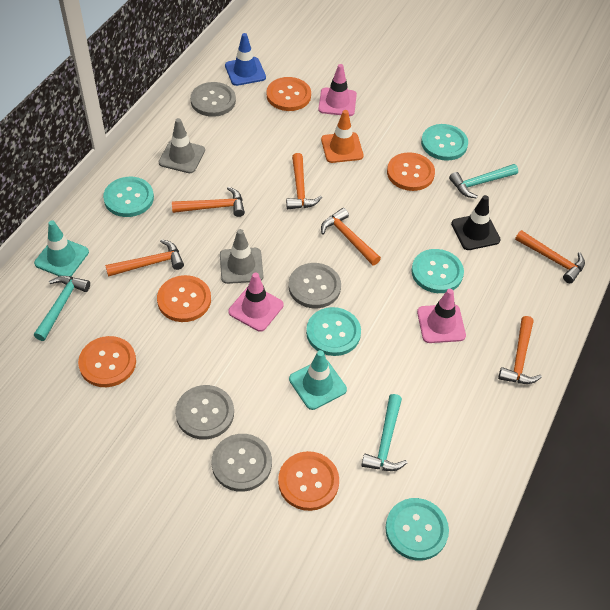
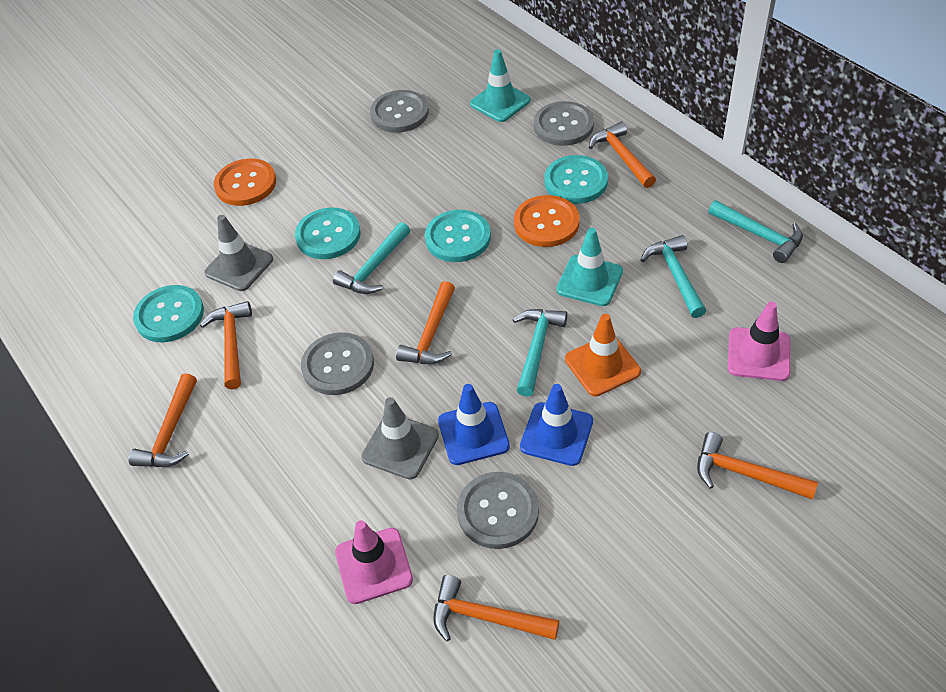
black traffic cone: 1 -> 0
blue traffic cone: 1 -> 2
orange button: 5 -> 2
pink traffic cone: 3 -> 2
turquoise button: 5 -> 4
turquoise hammer: 3 -> 4

